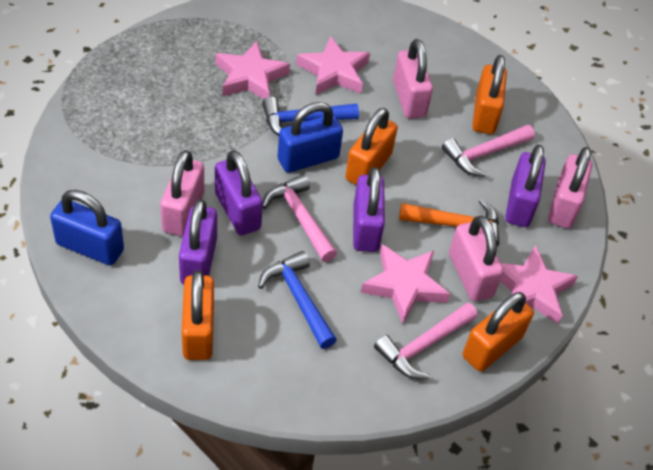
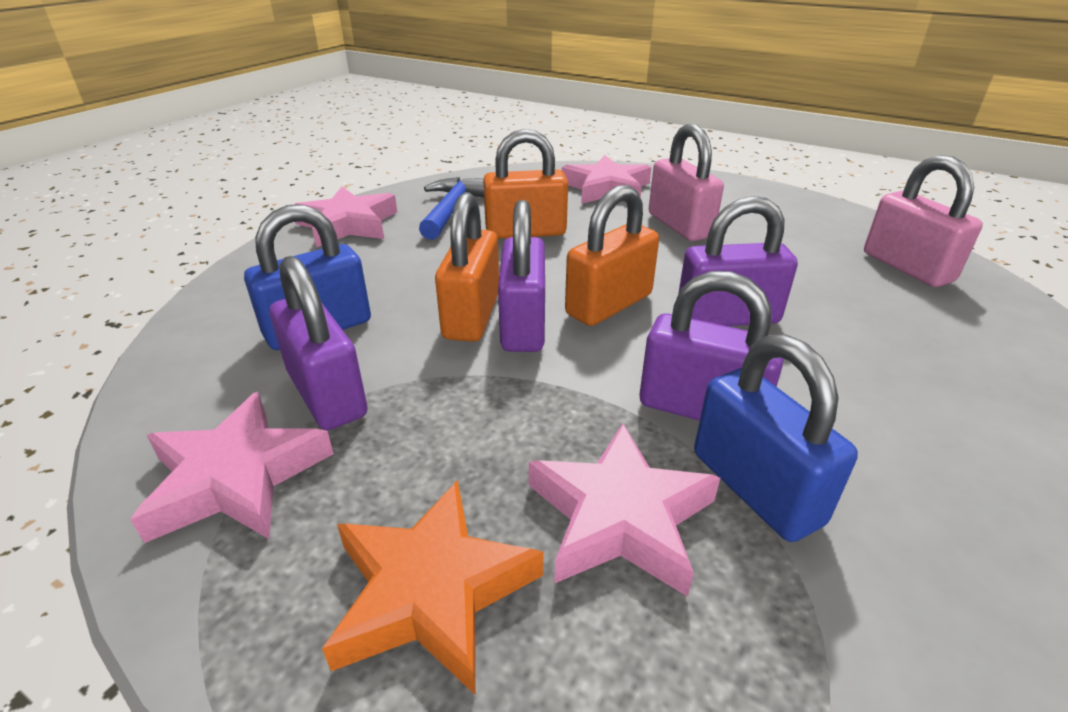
blue hammer: 2 -> 1
orange hammer: 1 -> 0
orange padlock: 4 -> 3
orange star: 0 -> 1
pink hammer: 3 -> 0
pink padlock: 4 -> 2

